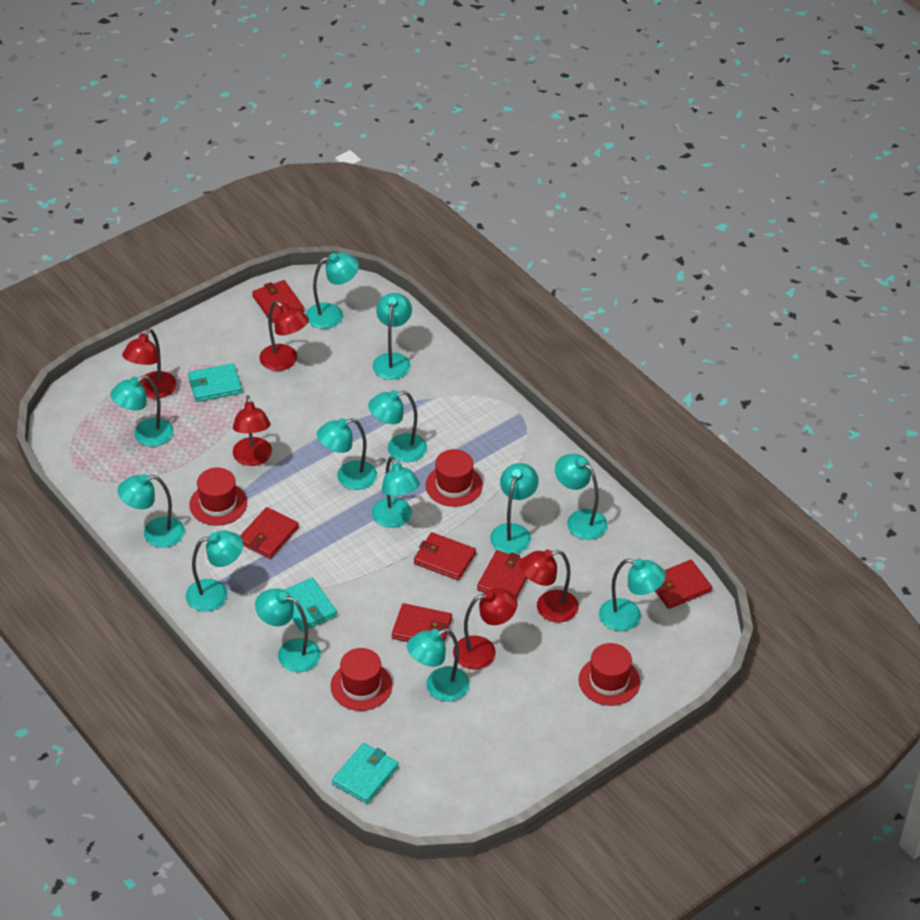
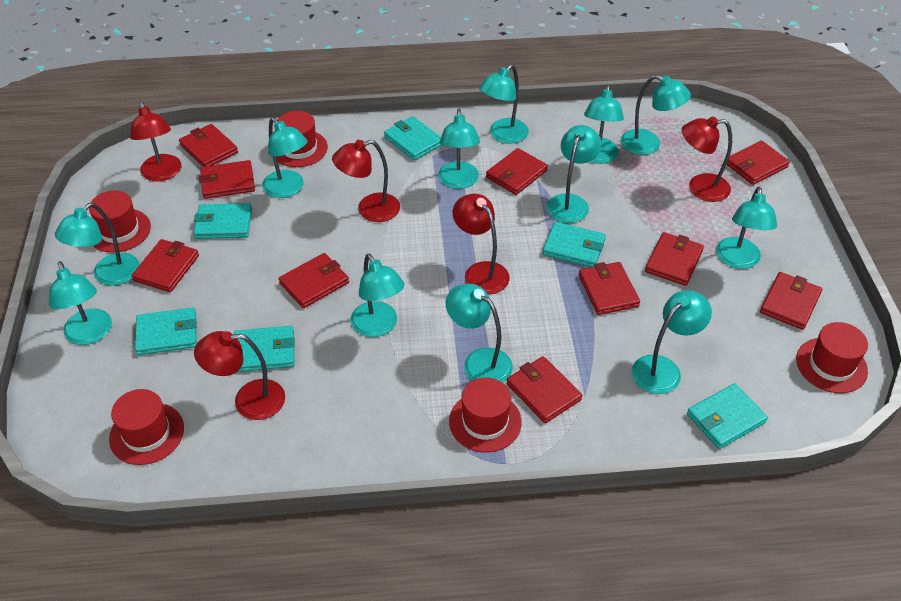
red hat: 4 -> 5
red wallet: 6 -> 10
turquoise lamp: 13 -> 12
turquoise wallet: 3 -> 6

